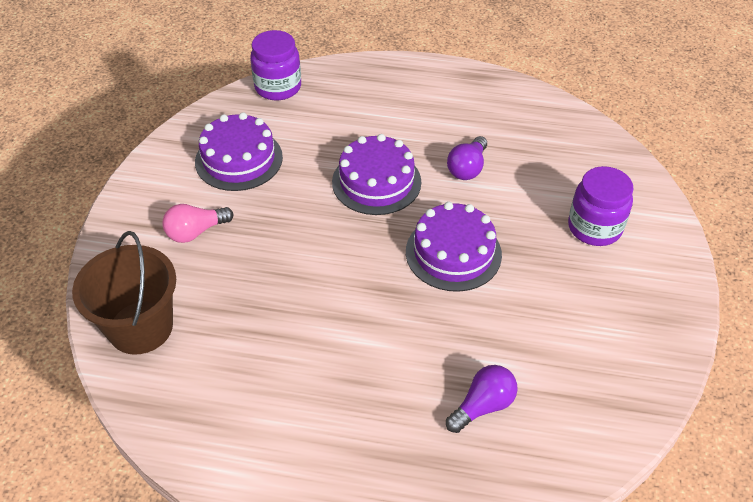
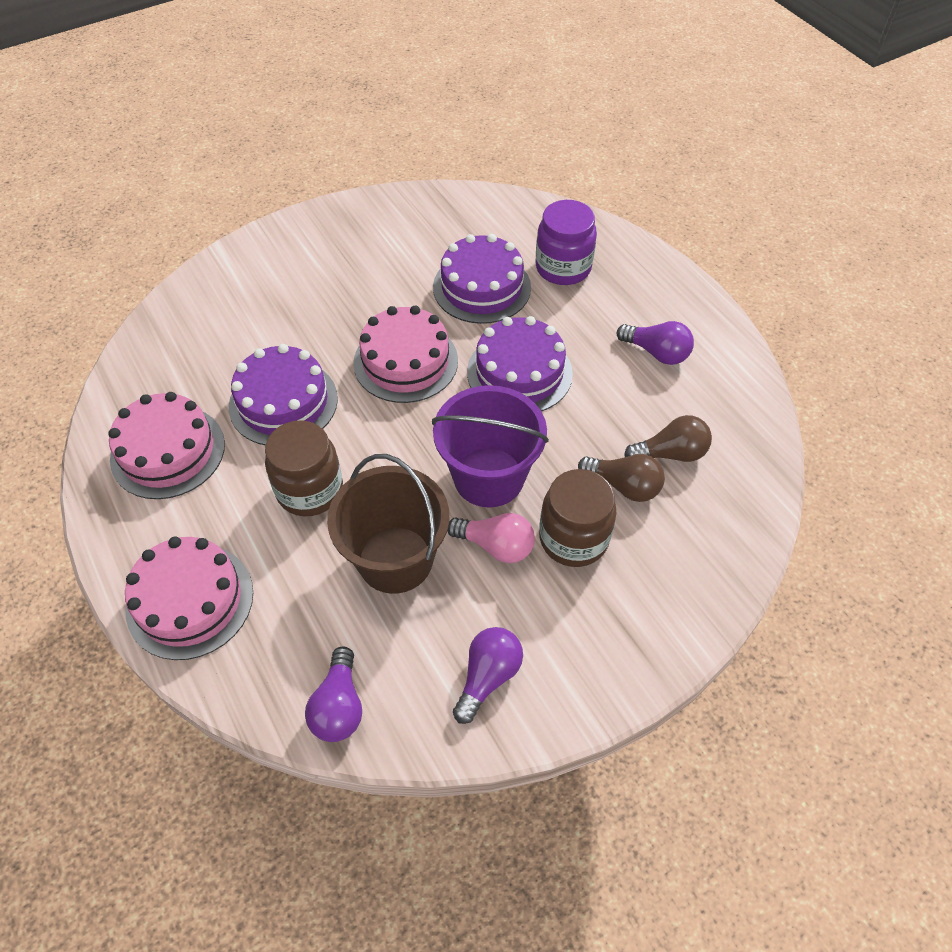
brown jar: 0 -> 2
brown light bulb: 0 -> 2
pink cake: 0 -> 3
purple bucket: 0 -> 1
purple jar: 2 -> 1
purple light bulb: 2 -> 3

